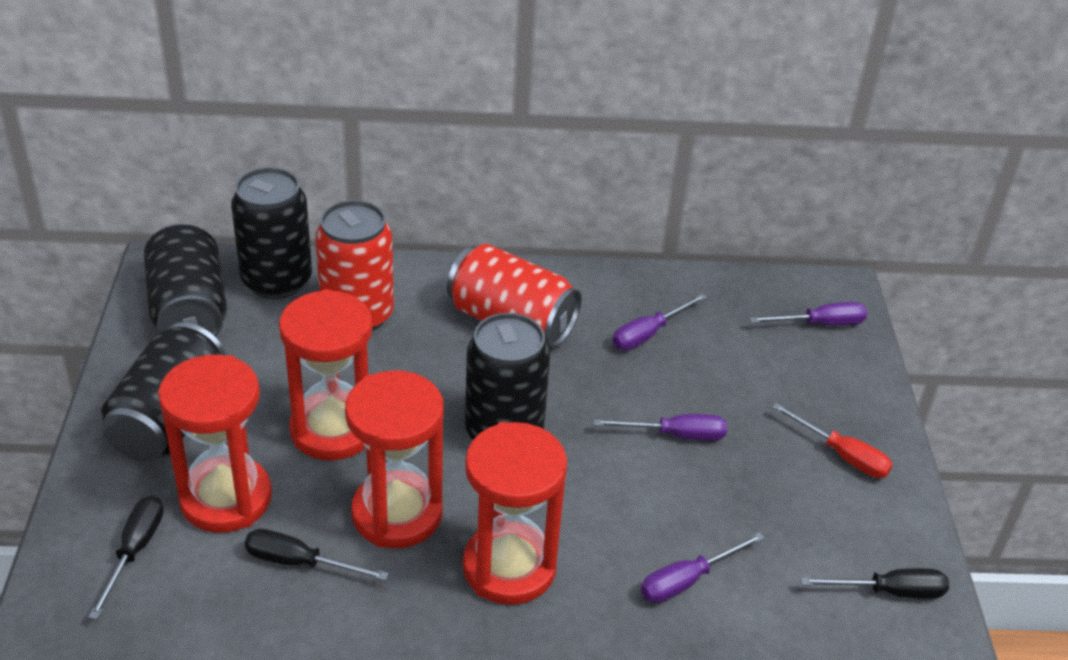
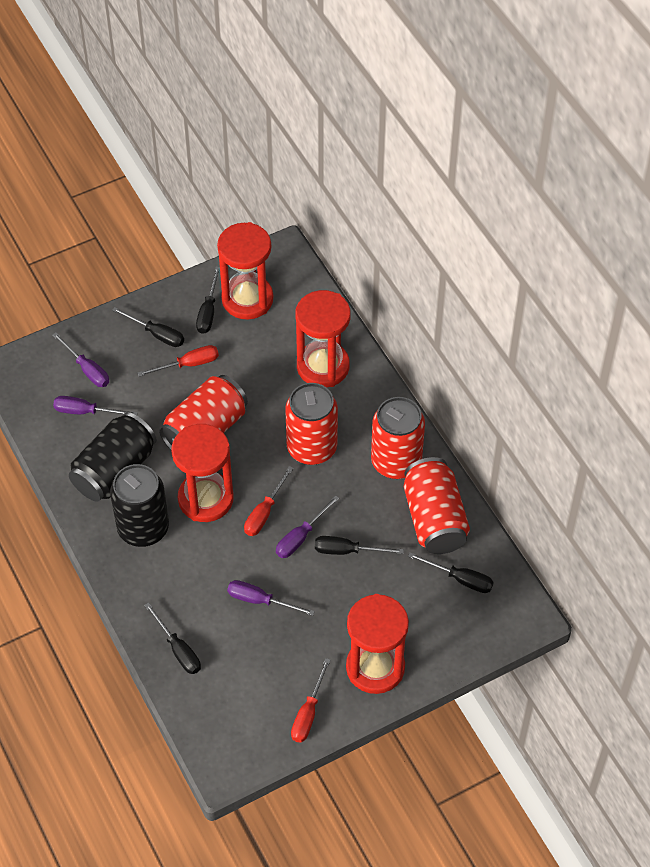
black can: 4 -> 2
black screwdriver: 3 -> 5
red can: 2 -> 4
red screwdriver: 1 -> 3

